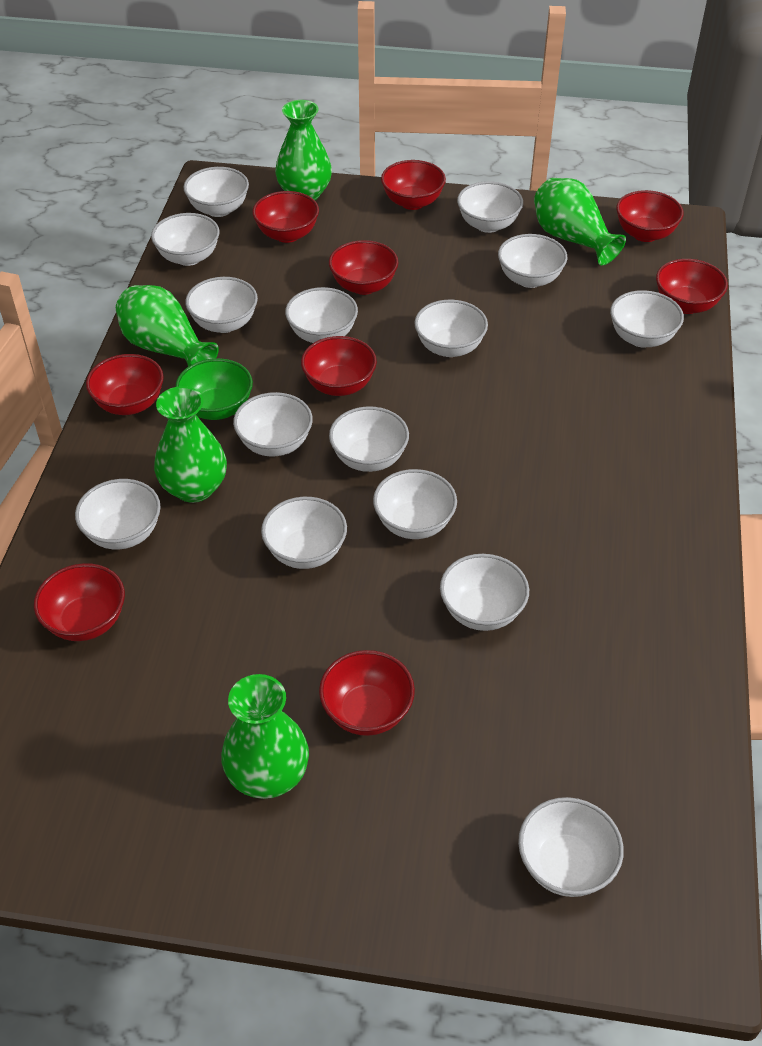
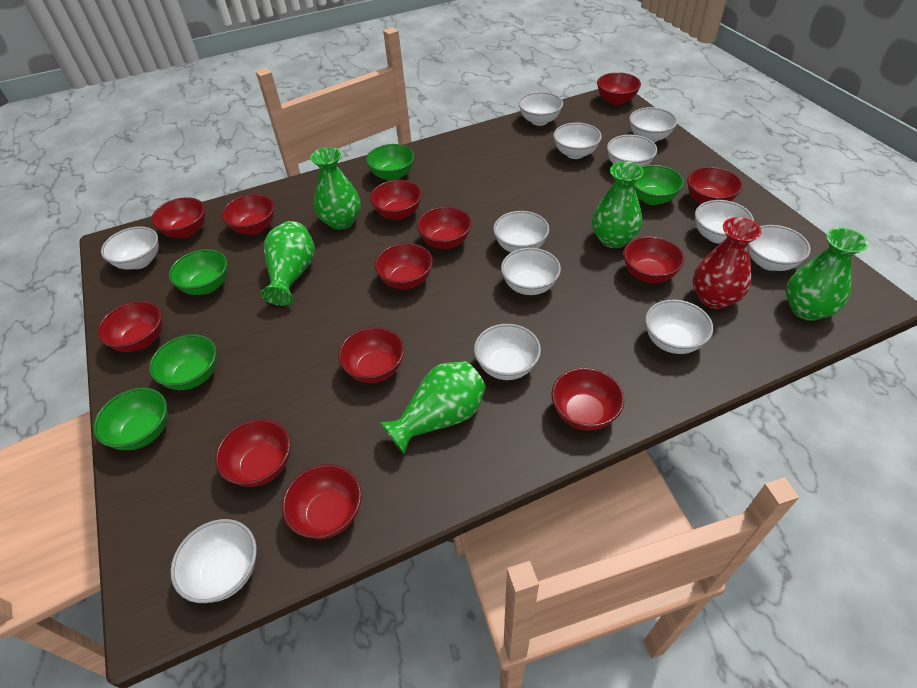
green bowl: 1 -> 5
red bowl: 9 -> 13
red vase: 0 -> 1
white bowl: 15 -> 12

